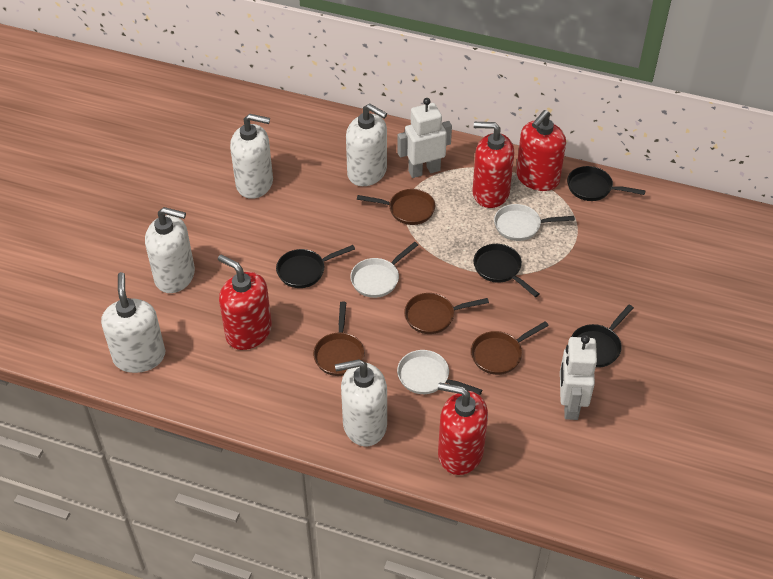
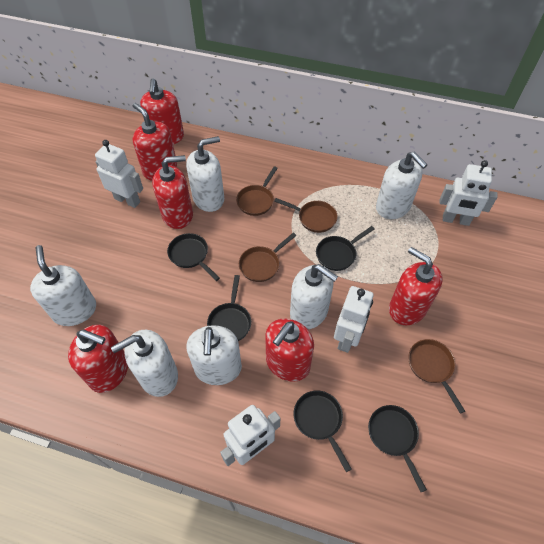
black pan: 4 -> 5
red soap dispenser: 4 -> 6
white pan: 3 -> 0
white robot: 2 -> 4
white soap dispenser: 5 -> 6

